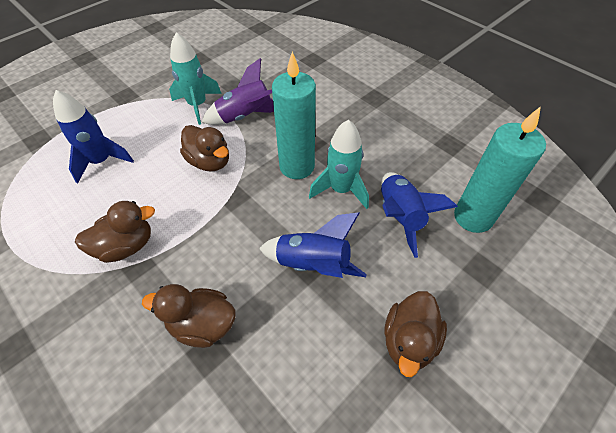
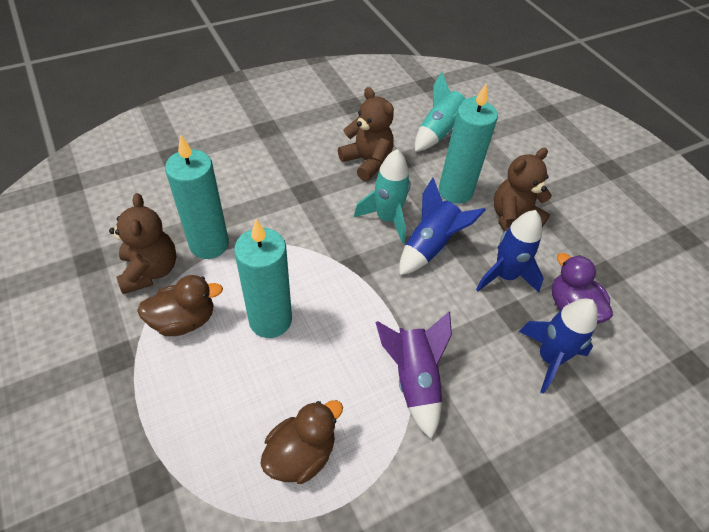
brown duck: 4 -> 2
brown teddy bear: 0 -> 3
purple duck: 0 -> 1
turquoise candle: 2 -> 3

